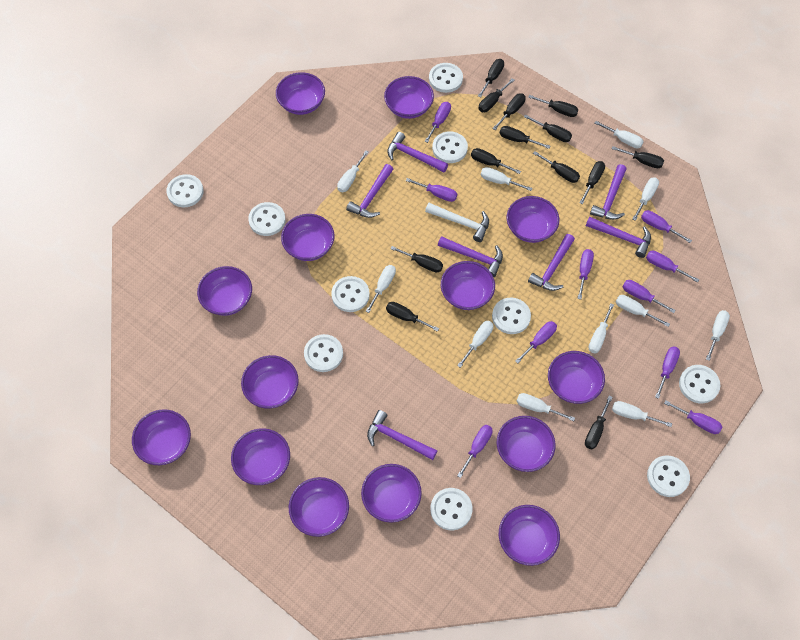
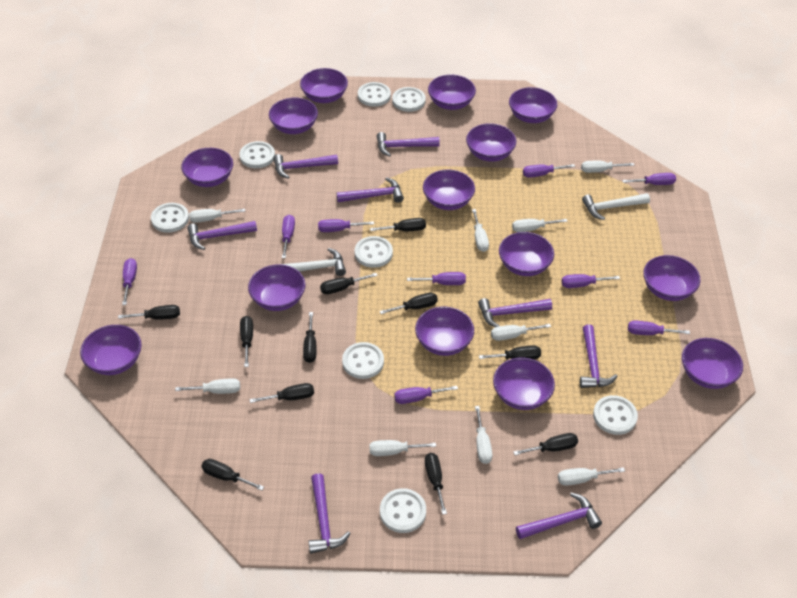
black screwdriver: 13 -> 11
purple hammer: 7 -> 8
purple screwdriver: 10 -> 9
white button: 10 -> 8
white hammer: 1 -> 2
white screwdriver: 11 -> 9

